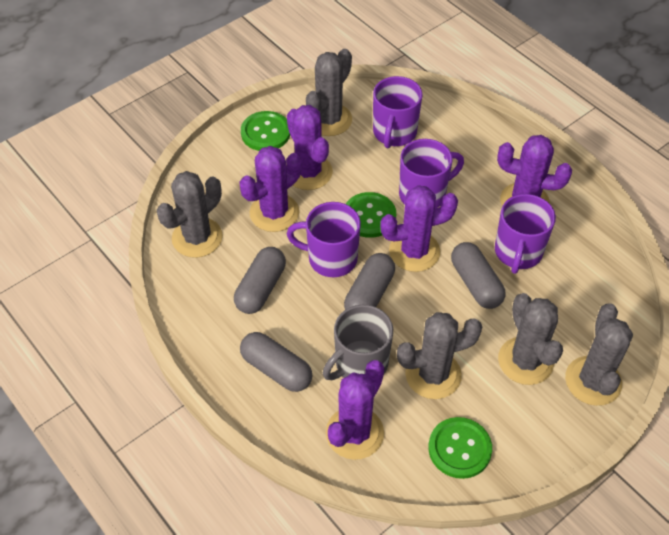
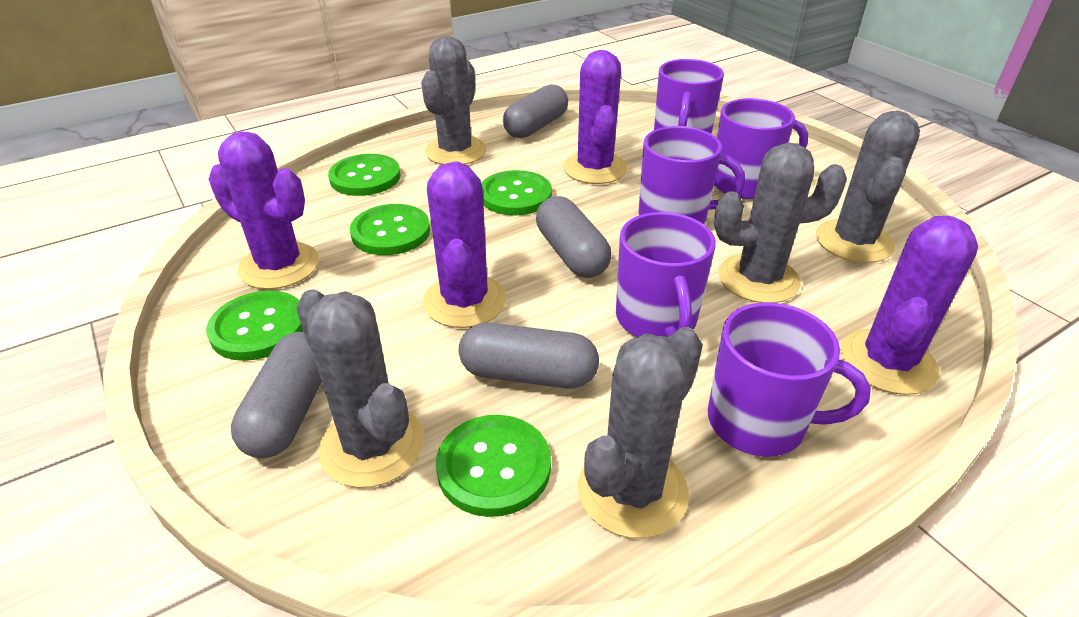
green button: 3 -> 5
grey mug: 1 -> 0
purple cactus: 5 -> 4
purple mug: 4 -> 5

